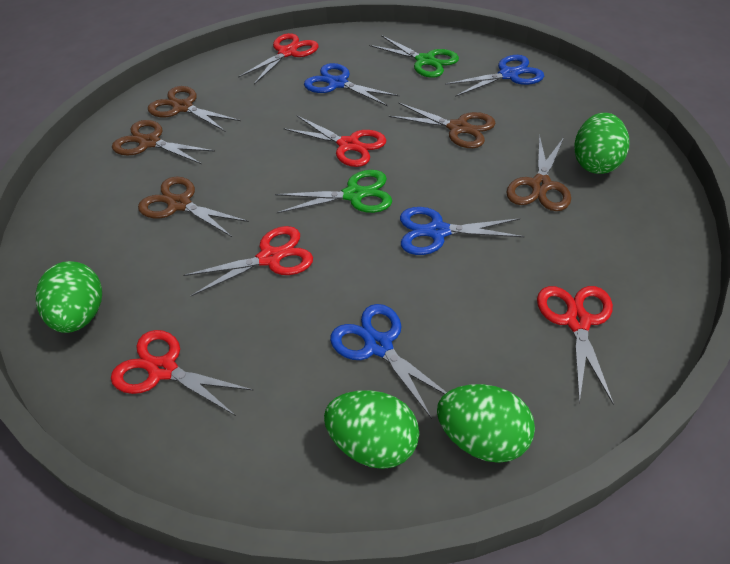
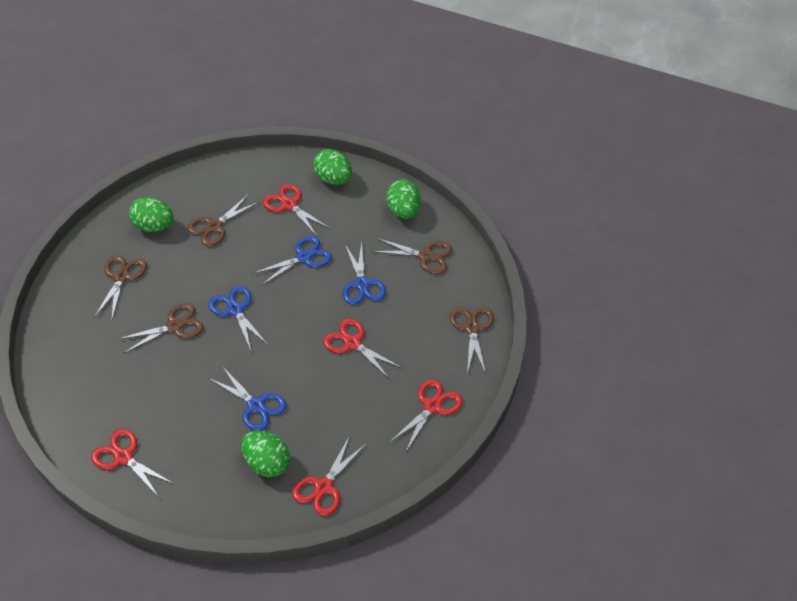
green scissors: 2 -> 0

